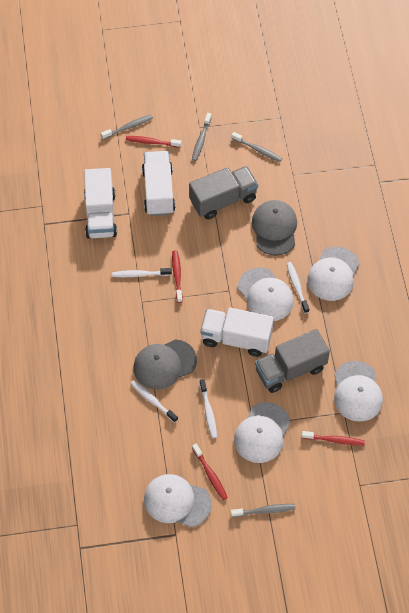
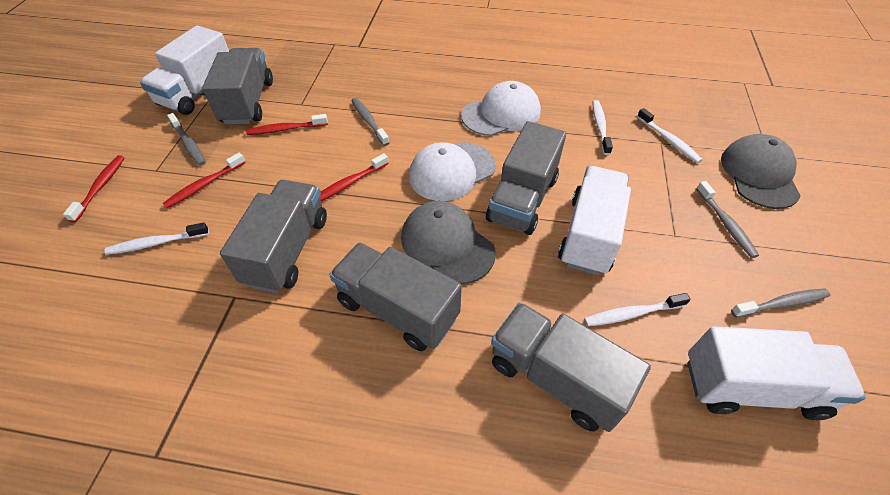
grey truck: 2 -> 5
white cap: 5 -> 2

